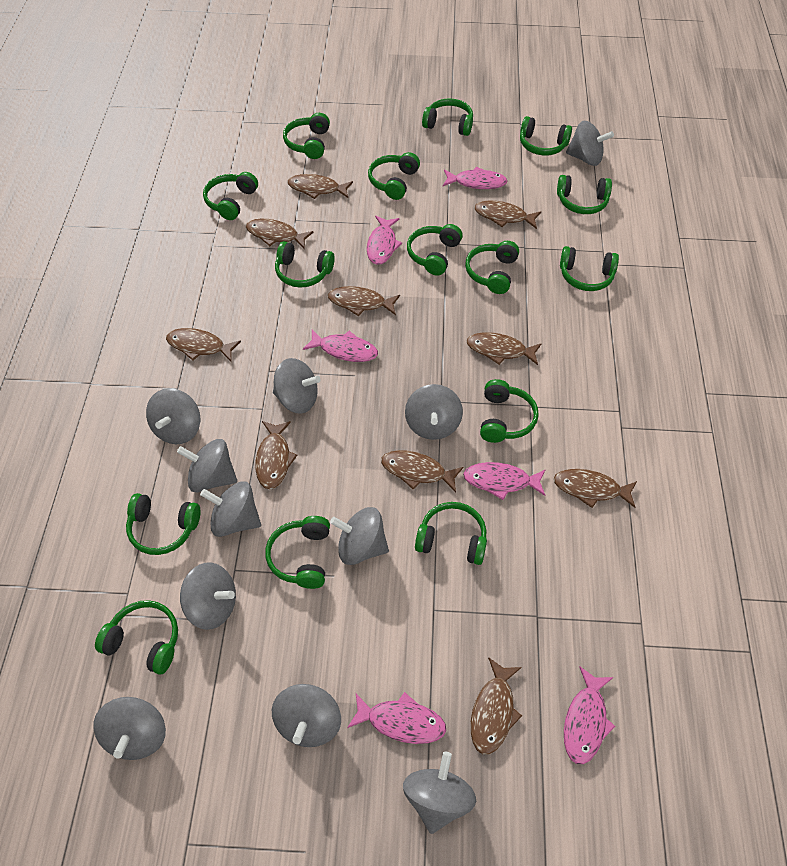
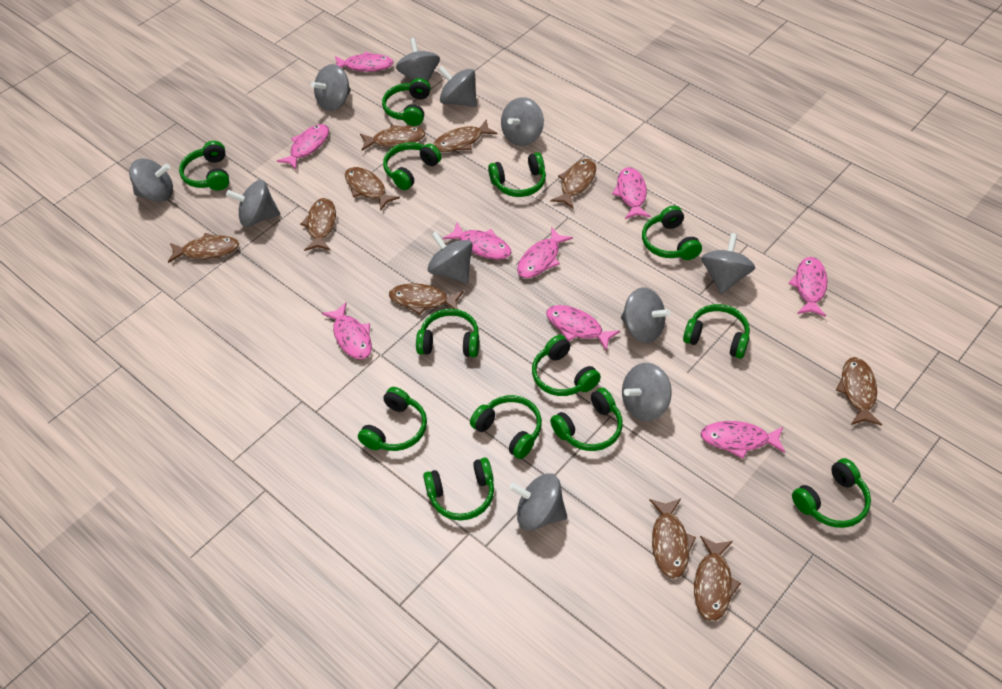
green headphones: 15 -> 13
pink fish: 6 -> 9

